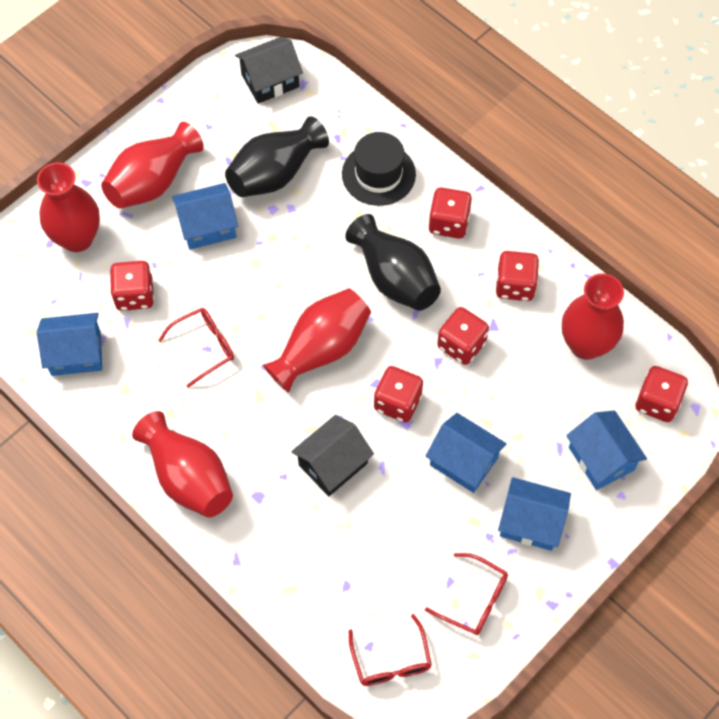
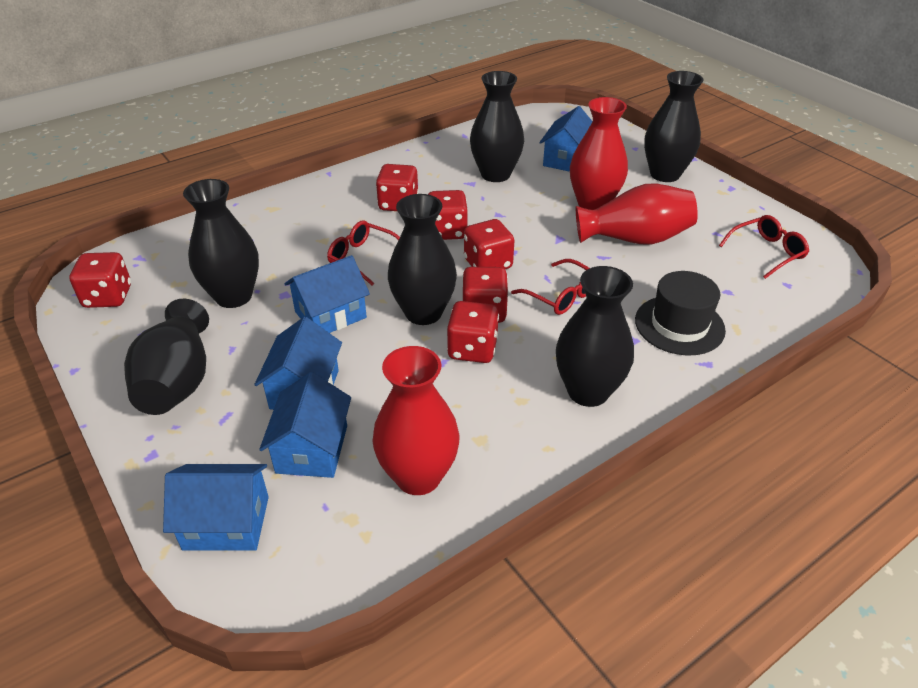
black house: 2 -> 0
black vase: 2 -> 6
red vase: 5 -> 3

